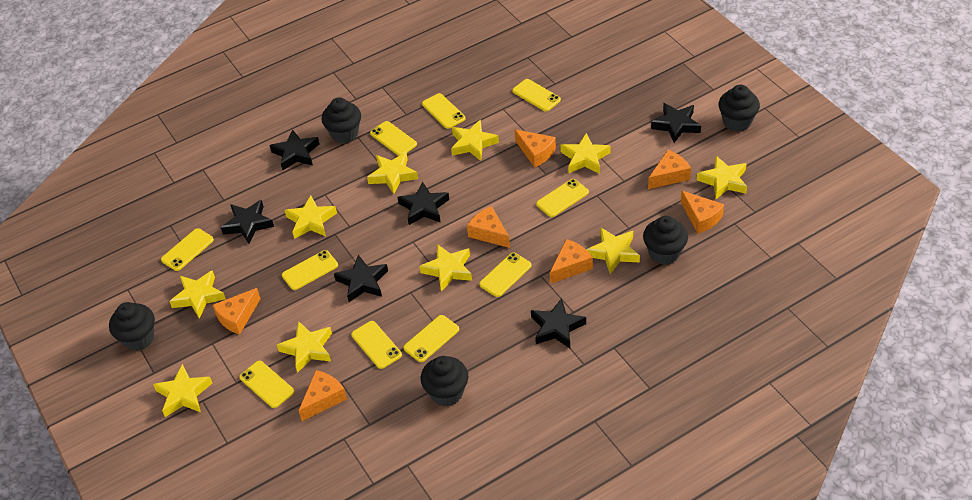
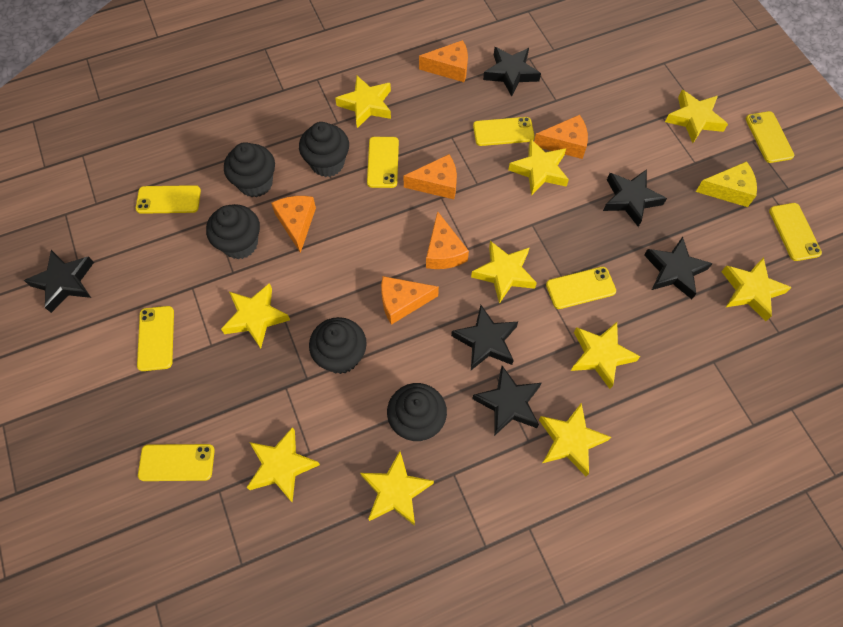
orange cheese: 7 -> 6
yellow cheese: 0 -> 1
yellow phone: 10 -> 8

